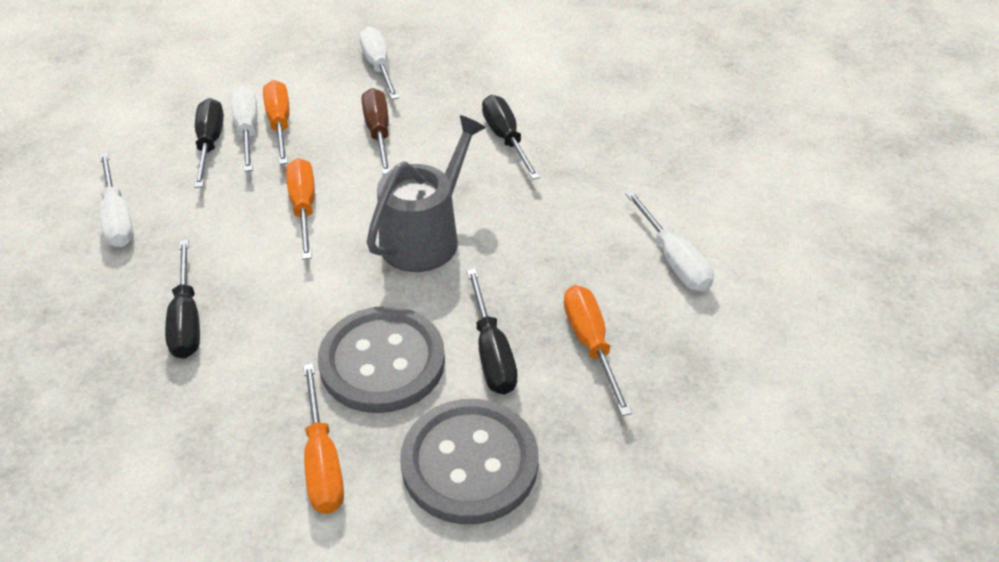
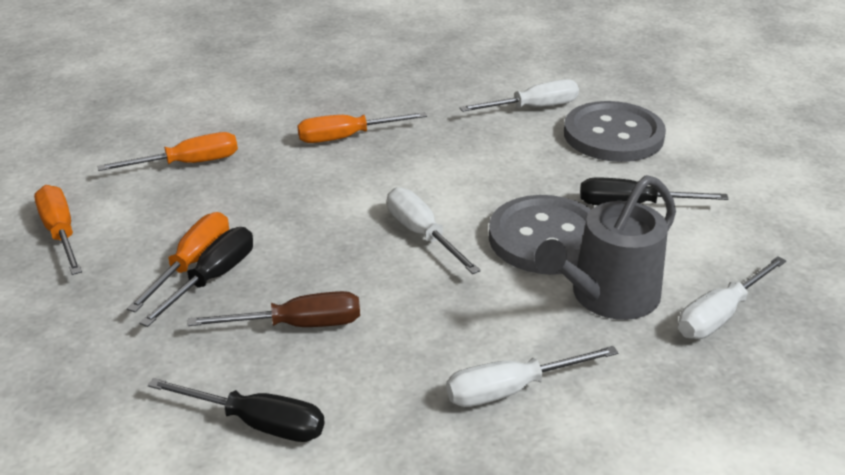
black screwdriver: 4 -> 3

